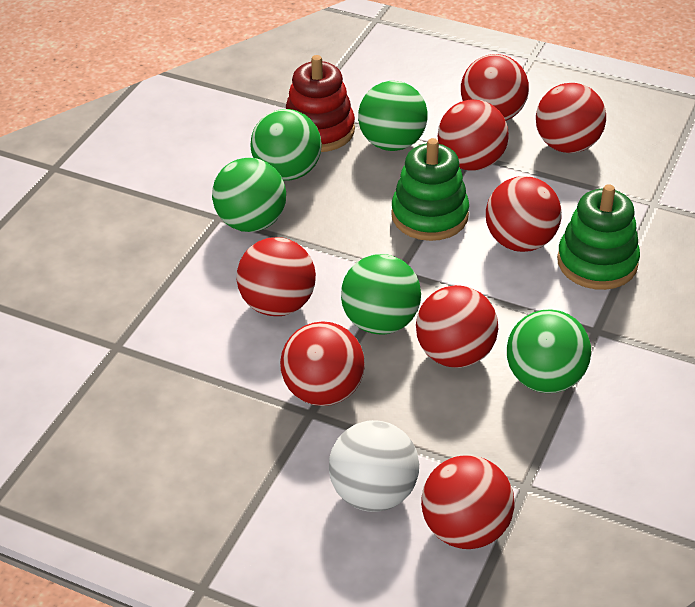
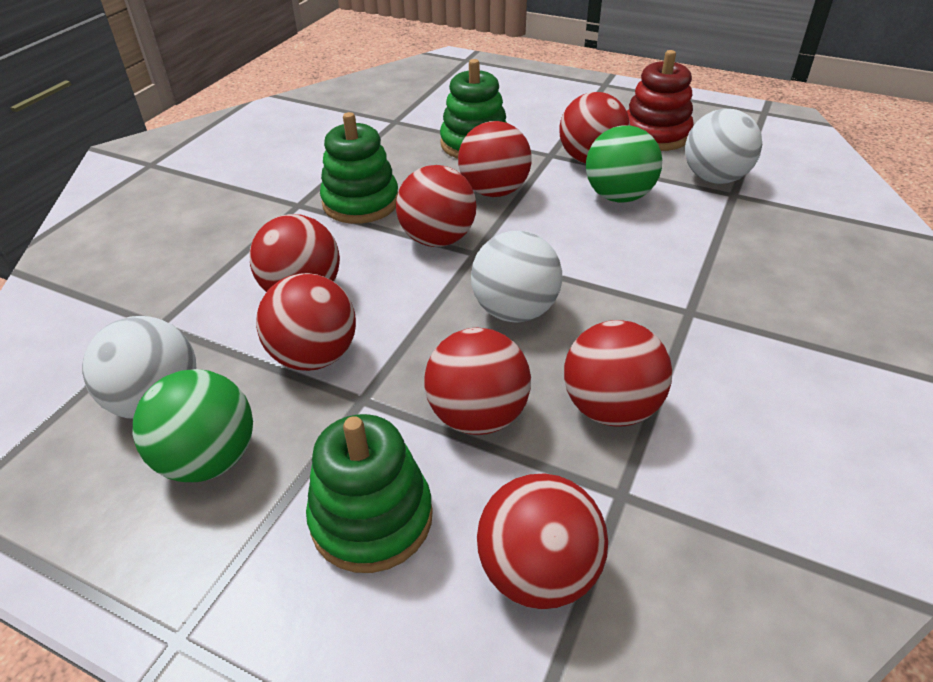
green ball: 5 -> 2
green stacking toy: 2 -> 3
white ball: 1 -> 3

